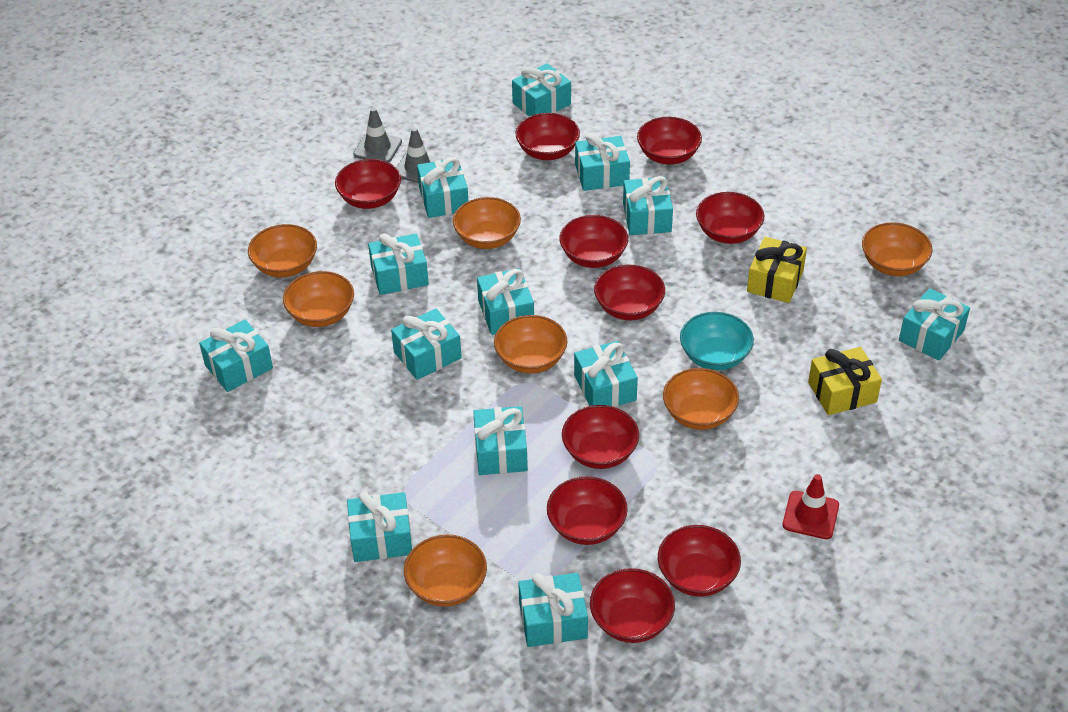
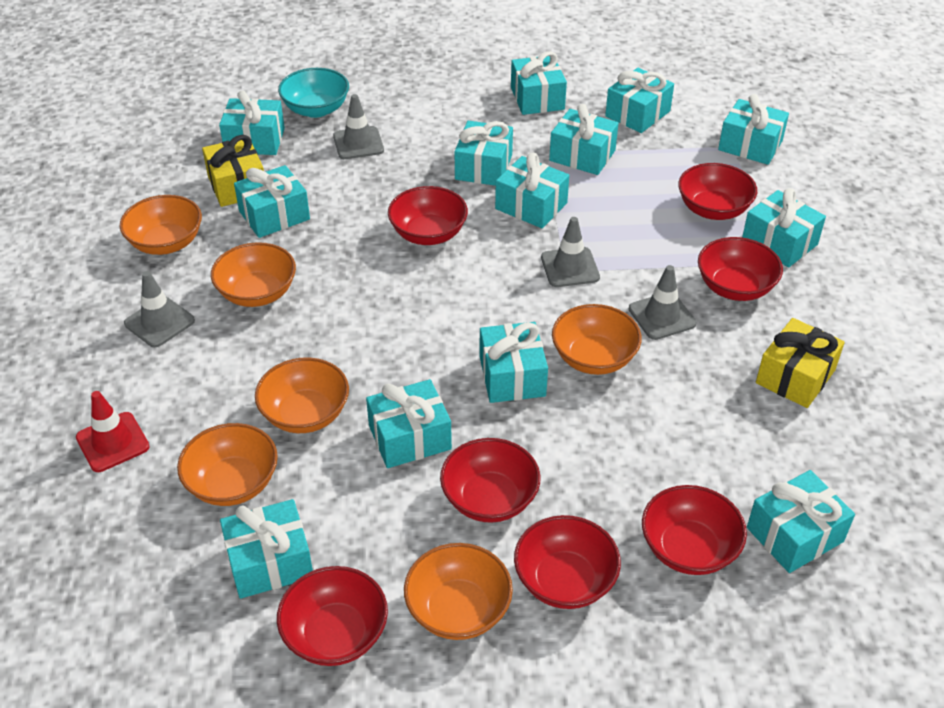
grey traffic cone: 2 -> 4
orange bowl: 7 -> 6
red bowl: 10 -> 7

